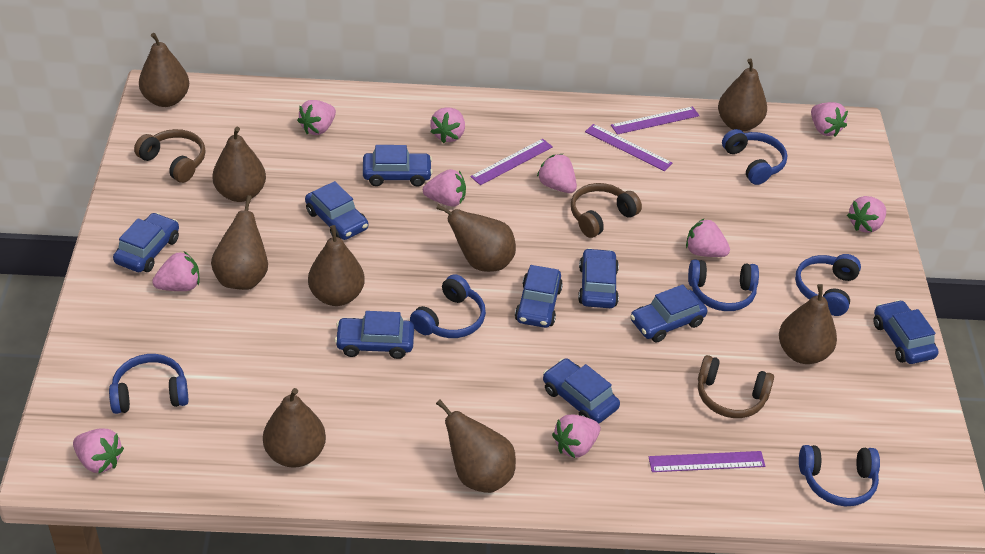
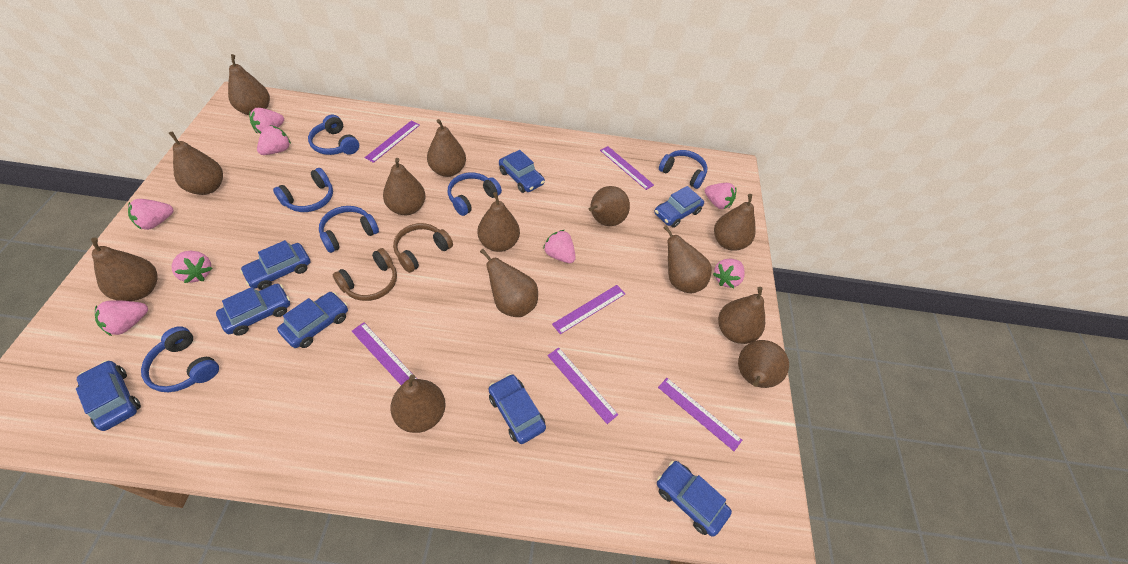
blue car: 9 -> 8
brown headphones: 3 -> 2
brown pear: 9 -> 13
pink strawberry: 10 -> 8
purple ruler: 4 -> 6

